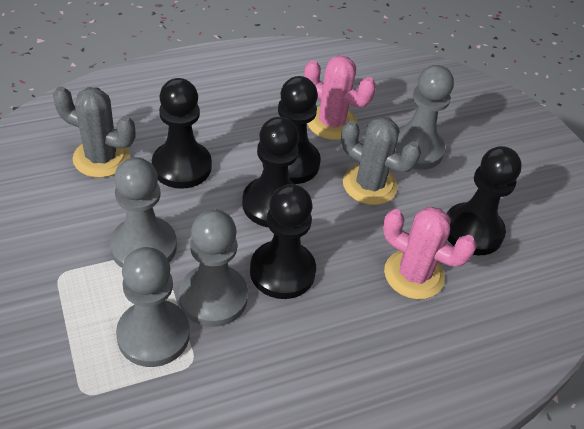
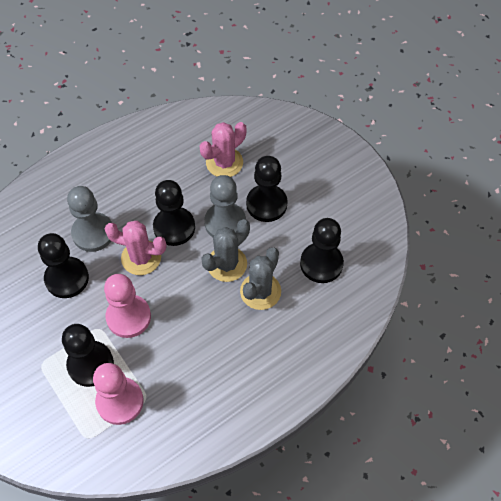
grey pawn: 4 -> 2
pink pawn: 0 -> 2

